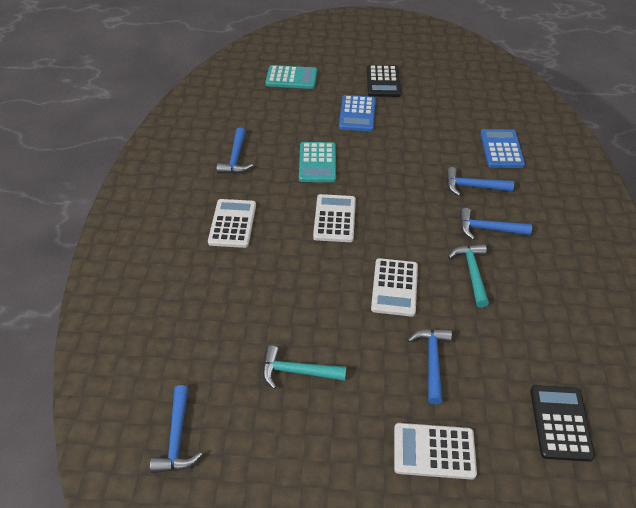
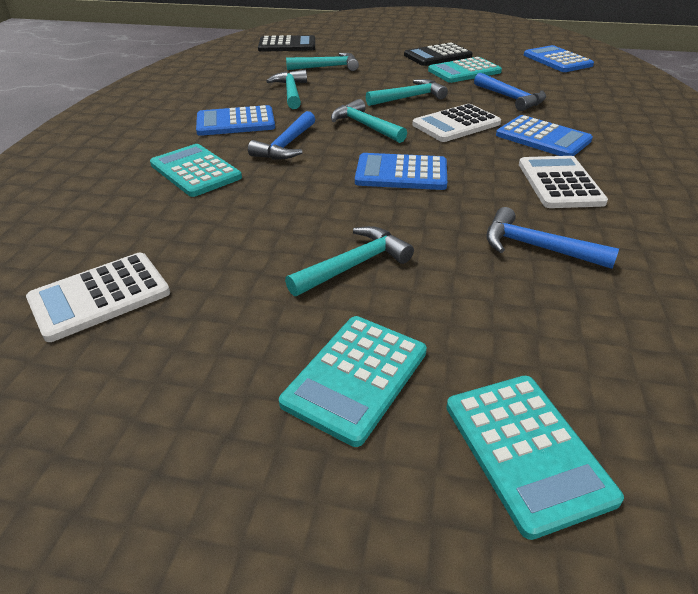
blue calculator: 2 -> 4
blue hammer: 5 -> 3
turquoise calculator: 2 -> 4
turquoise hammer: 2 -> 5
white calculator: 4 -> 3

